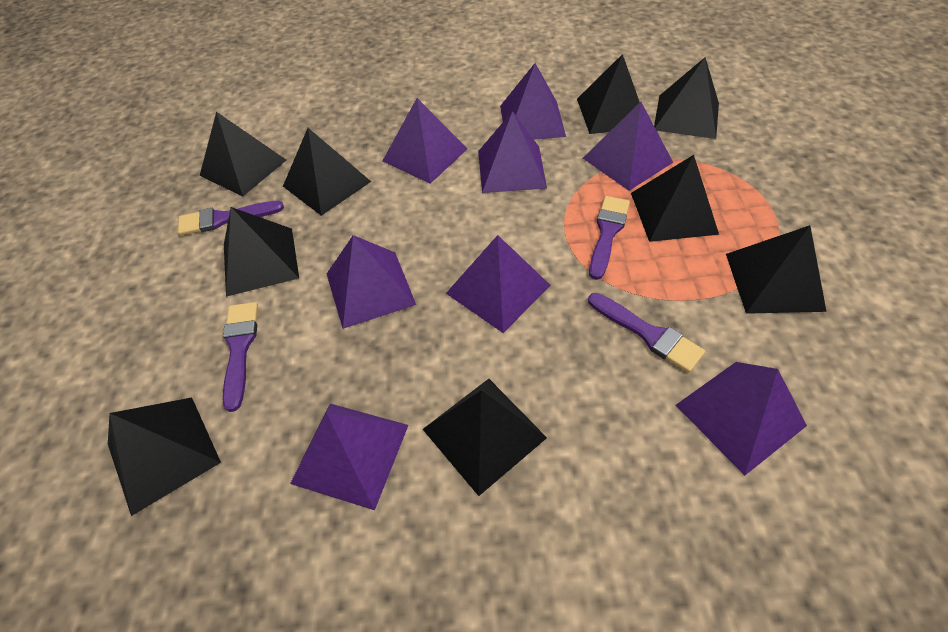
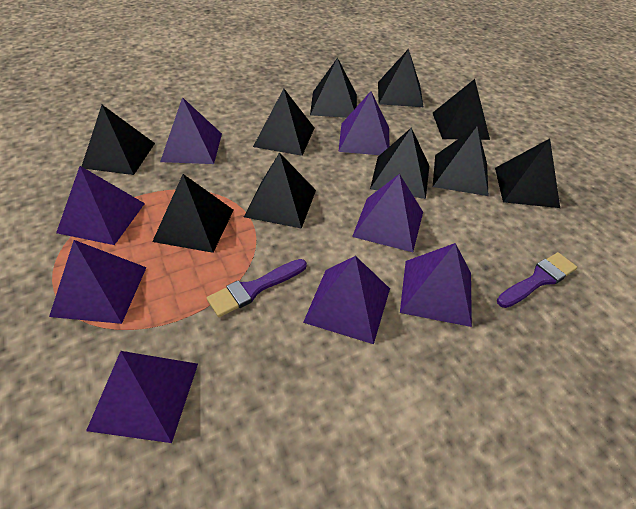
black pyramid: 9 -> 10
purple brush: 4 -> 2

